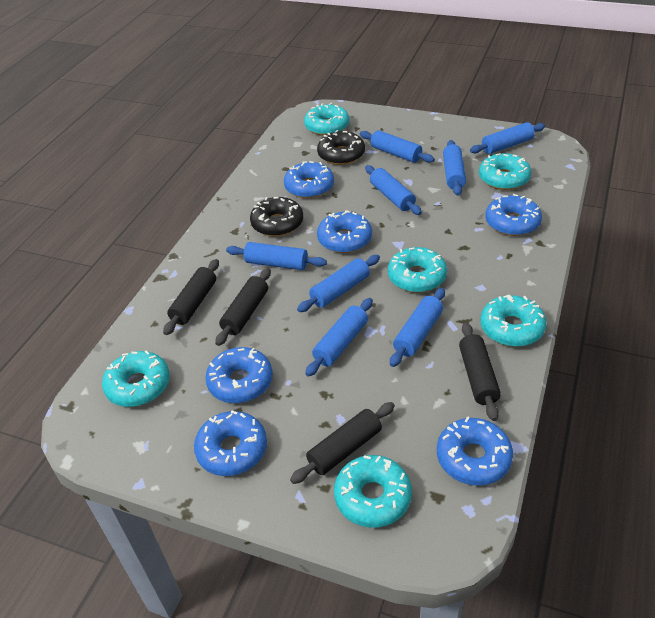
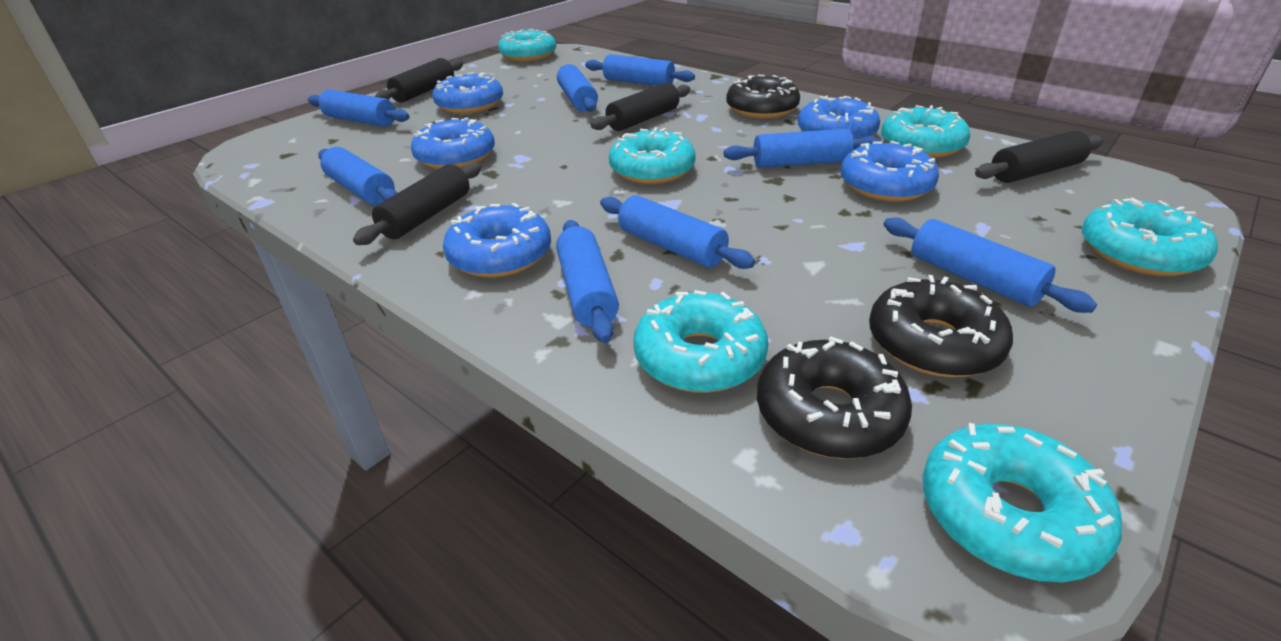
black donut: 2 -> 3
blue donut: 6 -> 5

